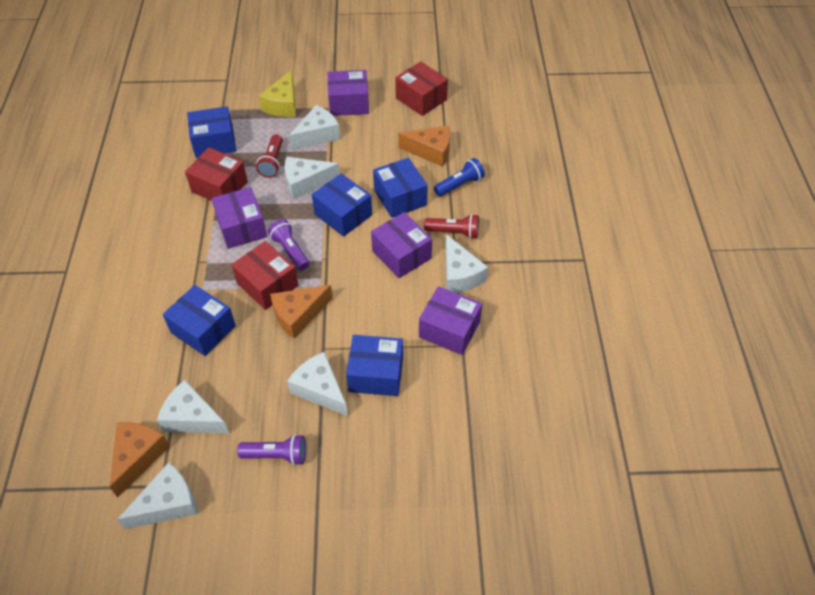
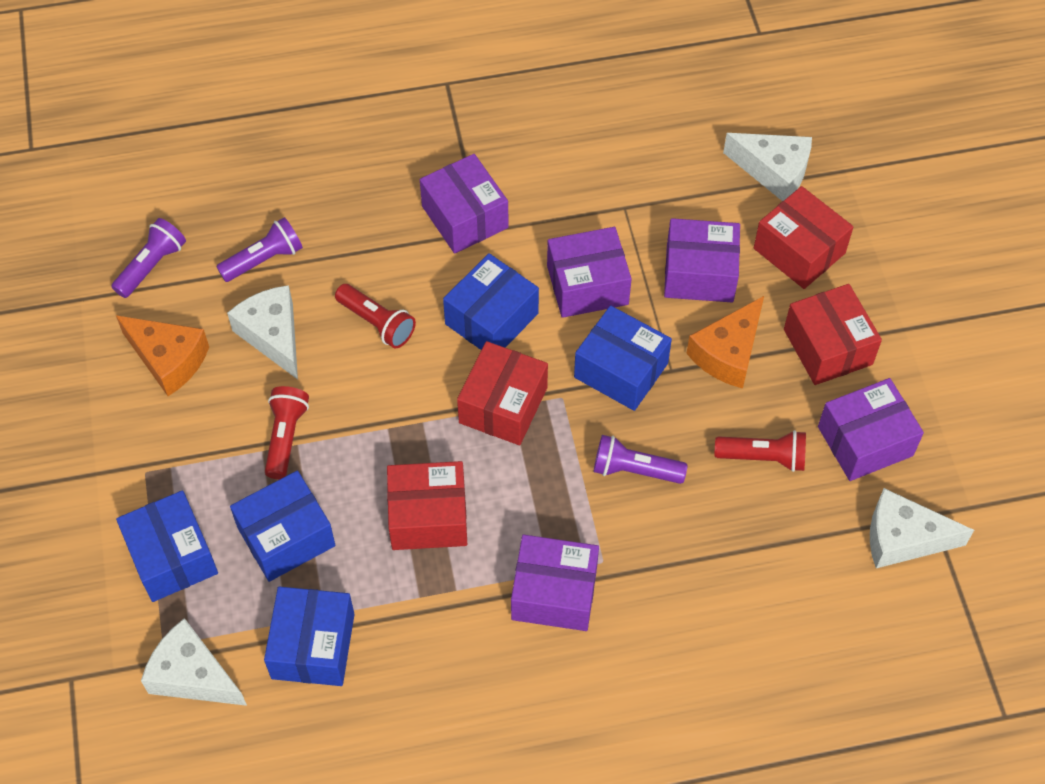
blue flashlight: 1 -> 0
orange cheese: 3 -> 2
purple box: 4 -> 5
purple flashlight: 2 -> 3
red box: 3 -> 4
red flashlight: 2 -> 3
white cheese: 6 -> 4
yellow cheese: 1 -> 0

